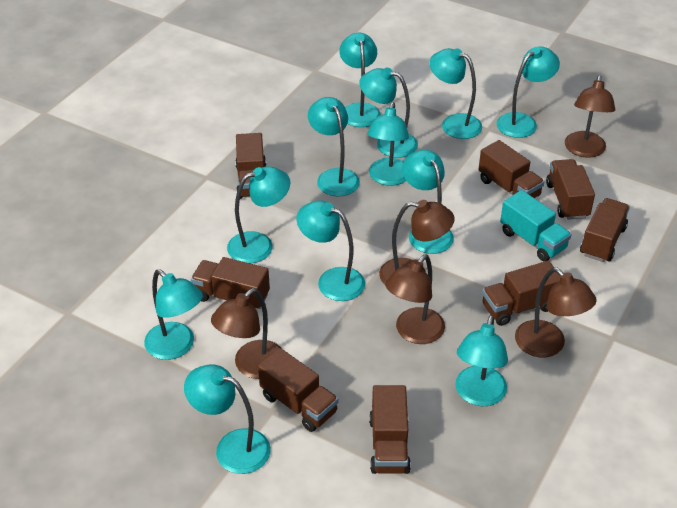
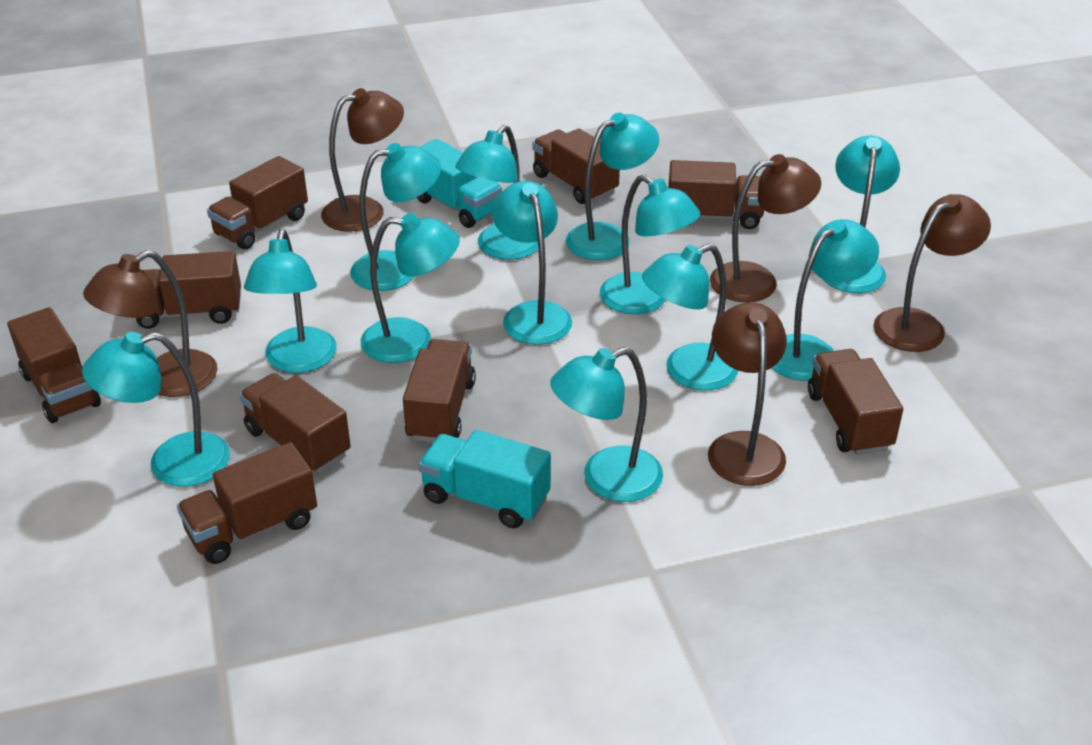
brown truck: 8 -> 9
turquoise truck: 1 -> 2

